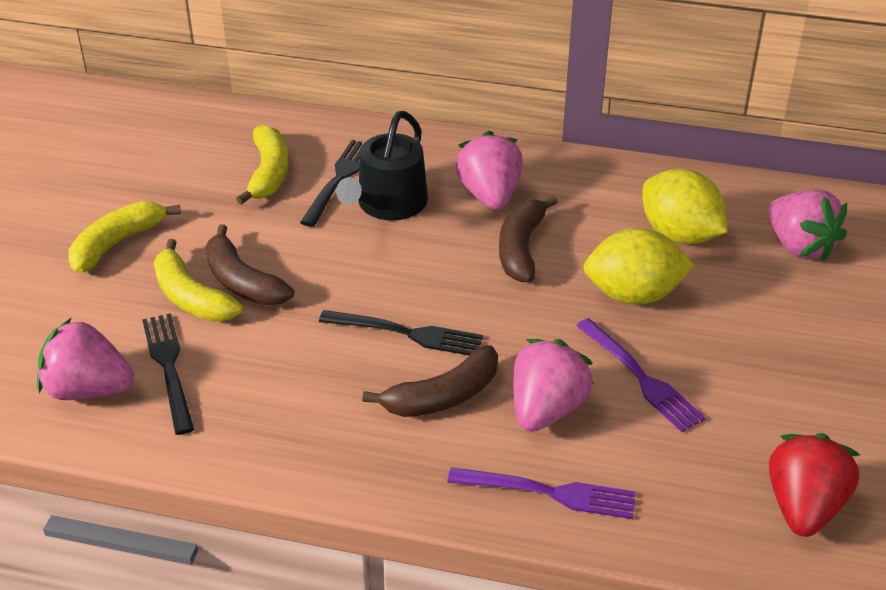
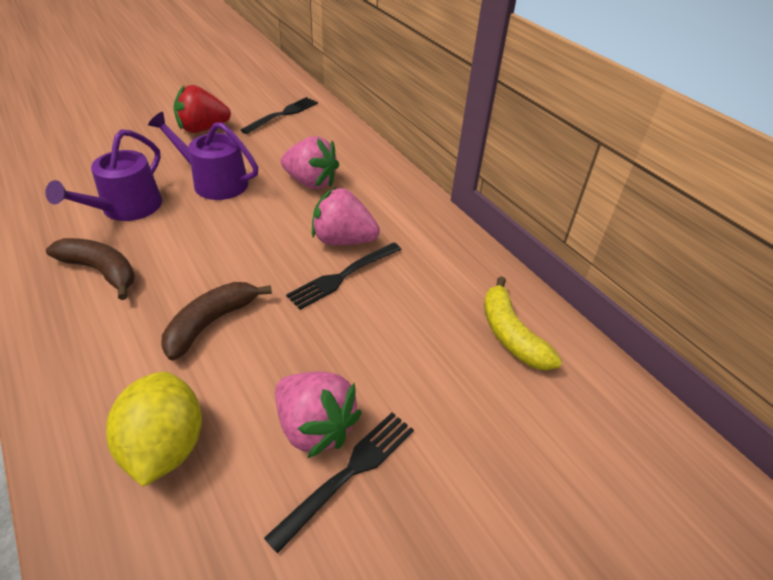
black watering can: 1 -> 0
brown banana: 3 -> 2
pink strawberry: 4 -> 3
purple fork: 2 -> 0
purple watering can: 0 -> 2
yellow banana: 3 -> 1
yellow lemon: 2 -> 1

